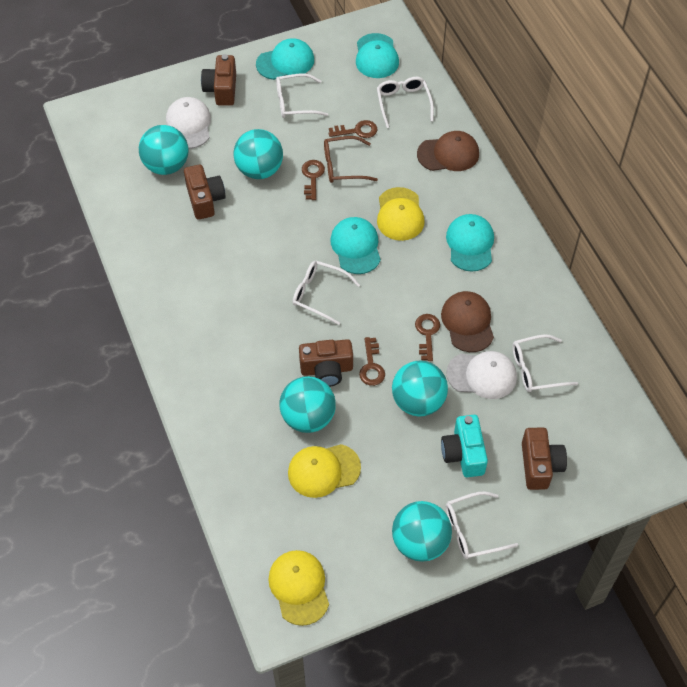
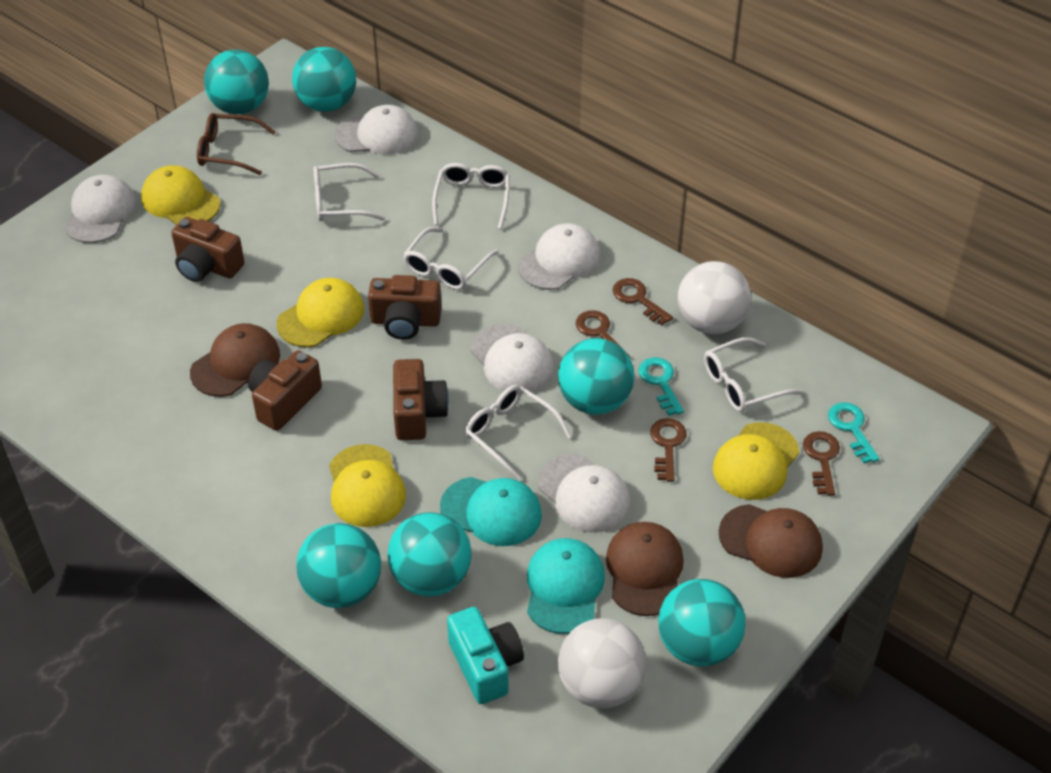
brown cap: 2 -> 3
turquoise ball: 5 -> 6
turquoise cap: 4 -> 2
turquoise key: 0 -> 2
white ball: 0 -> 2
white cap: 2 -> 5
yellow cap: 3 -> 4

